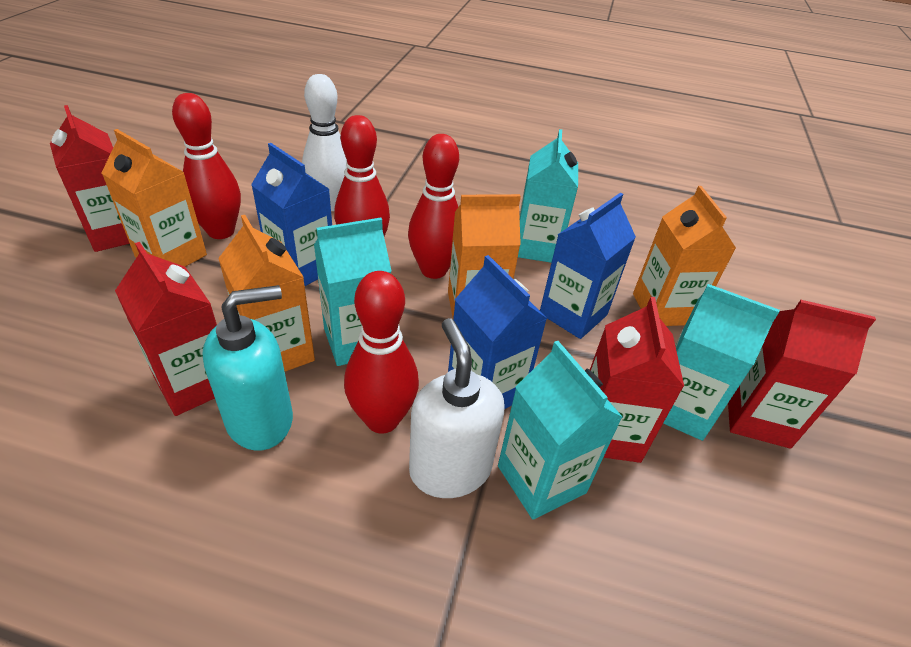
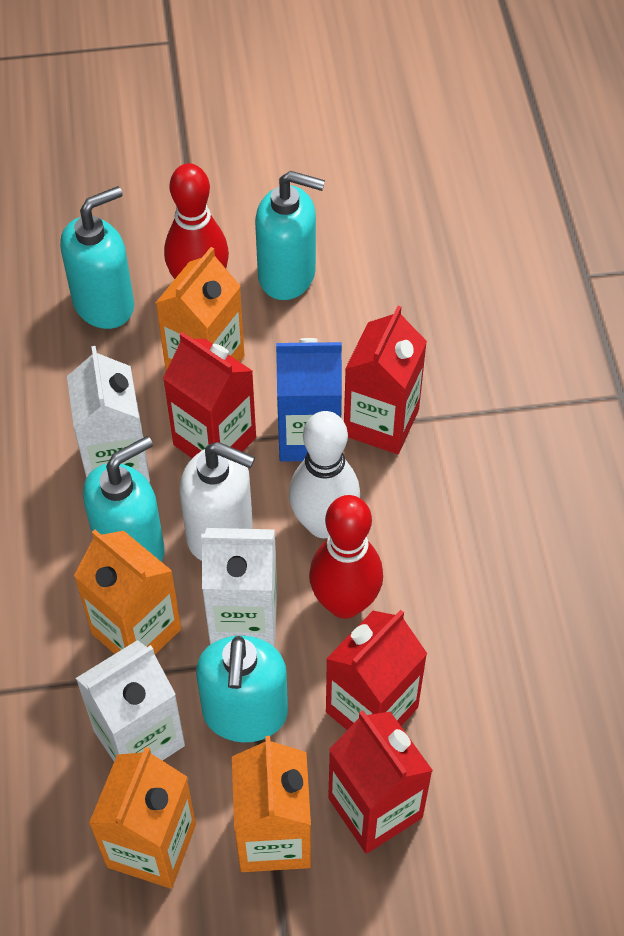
blue carton: 3 -> 1
red bowling pin: 4 -> 2
turquoise carton: 4 -> 0
turquoise soap dispenser: 1 -> 4
white carton: 0 -> 3

